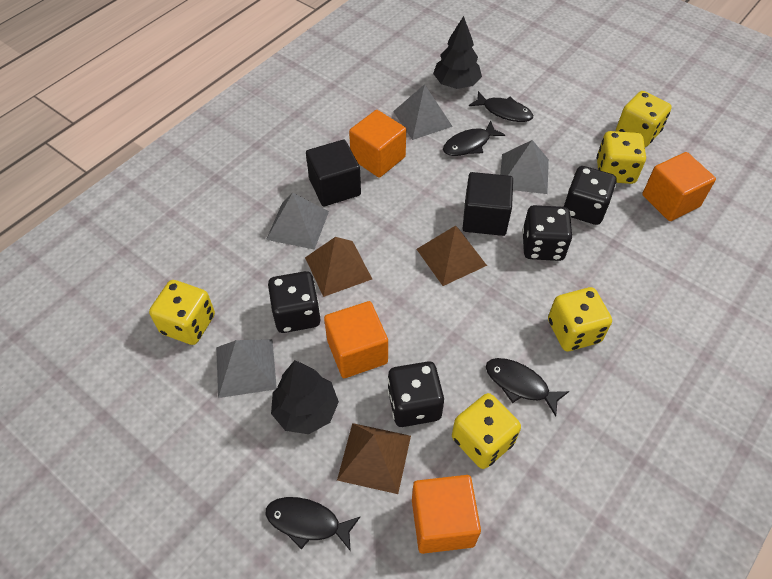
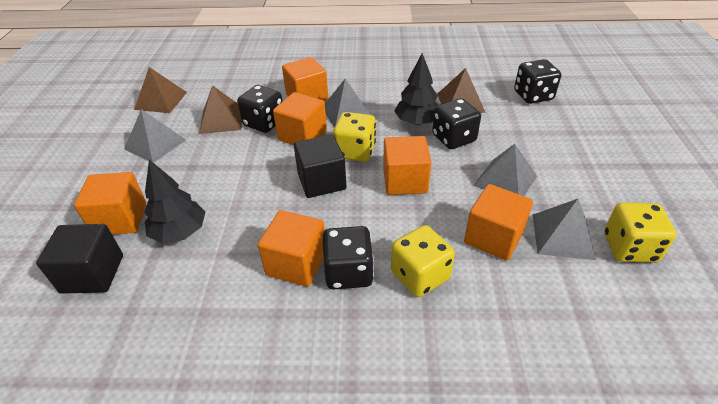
black fish: 4 -> 0
orange cube: 4 -> 6
yellow dice: 5 -> 3

